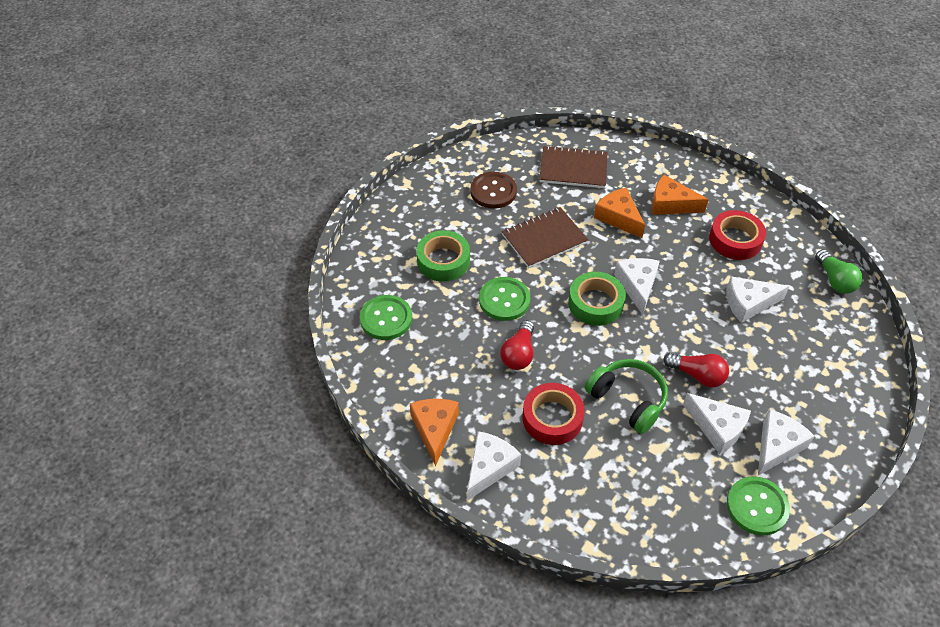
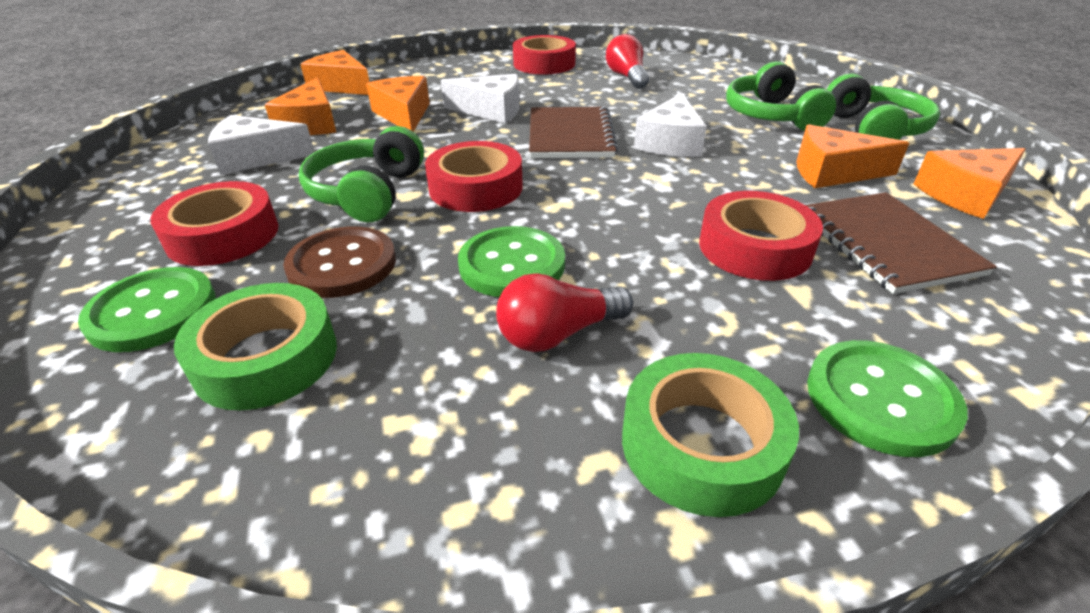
green headphones: 1 -> 3
green light bulb: 1 -> 0
orange cheese: 3 -> 5
red tape: 2 -> 4
white cheese: 5 -> 3

